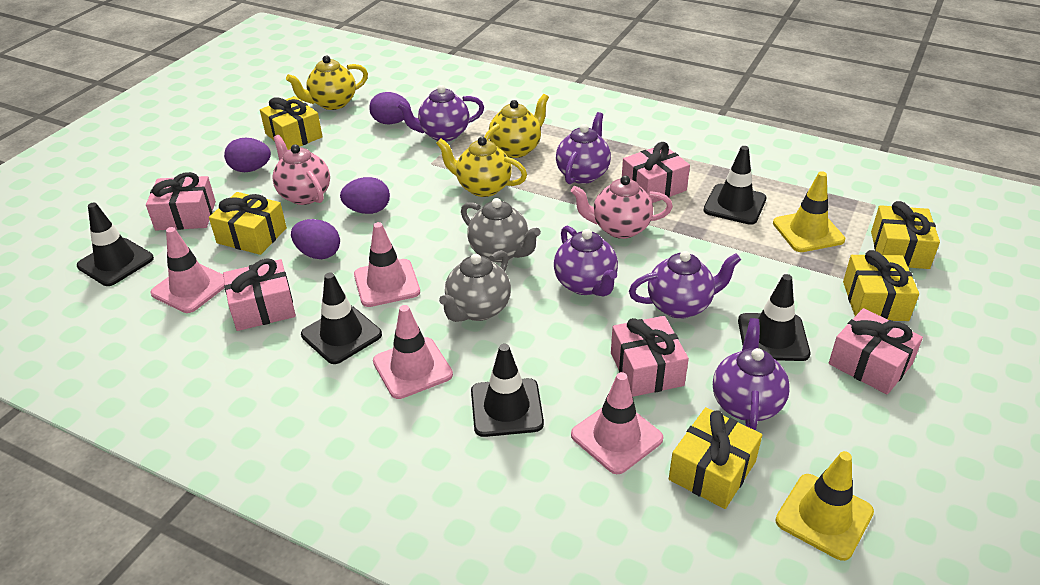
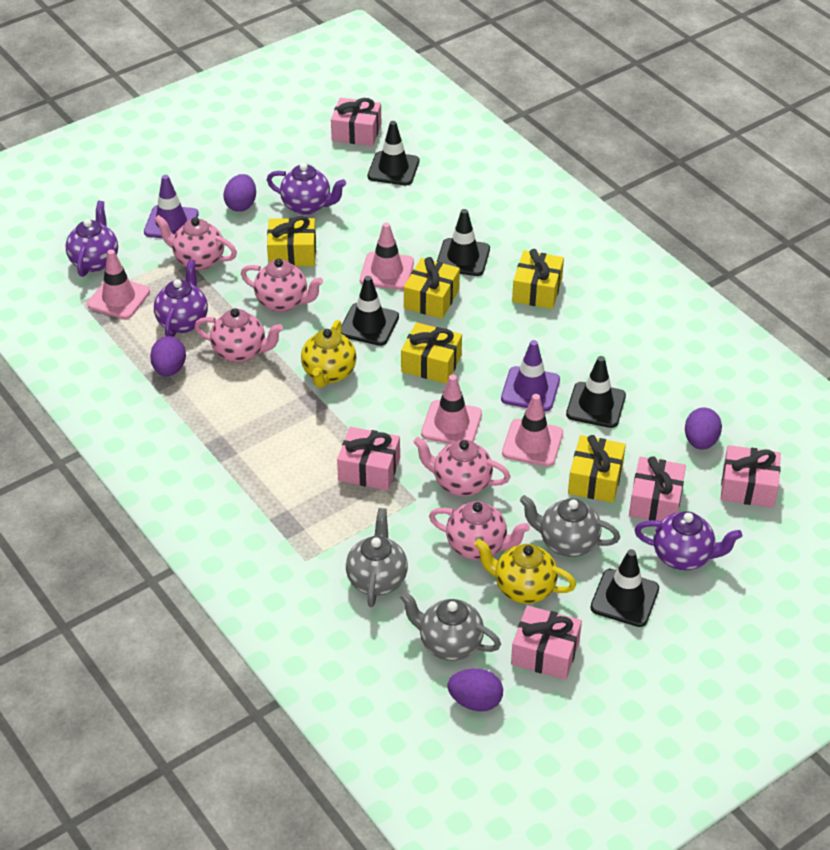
grey teapot: 2 -> 3
pink teapot: 2 -> 5
purple teapot: 5 -> 4
purple traffic cone: 0 -> 2
yellow teapot: 3 -> 2
yellow traffic cone: 2 -> 0

